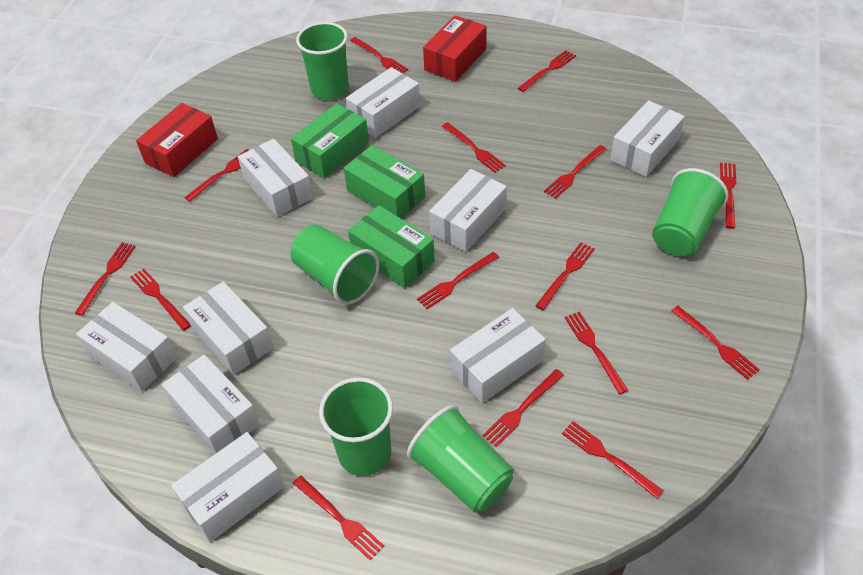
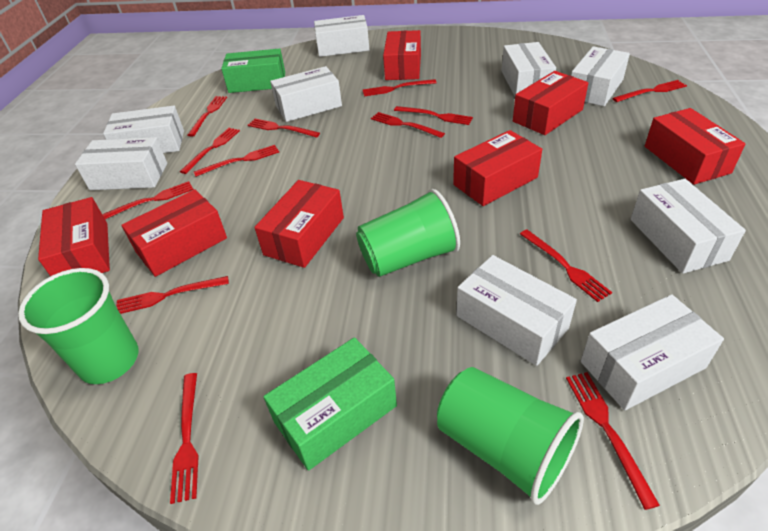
green box: 3 -> 2
green cup: 5 -> 3
red box: 2 -> 7
red fork: 15 -> 13

